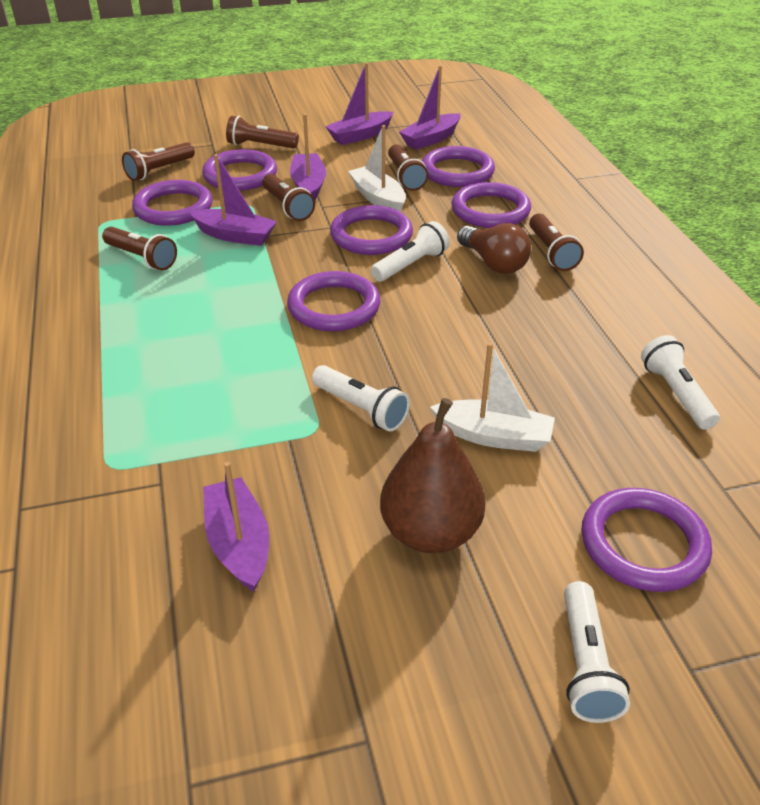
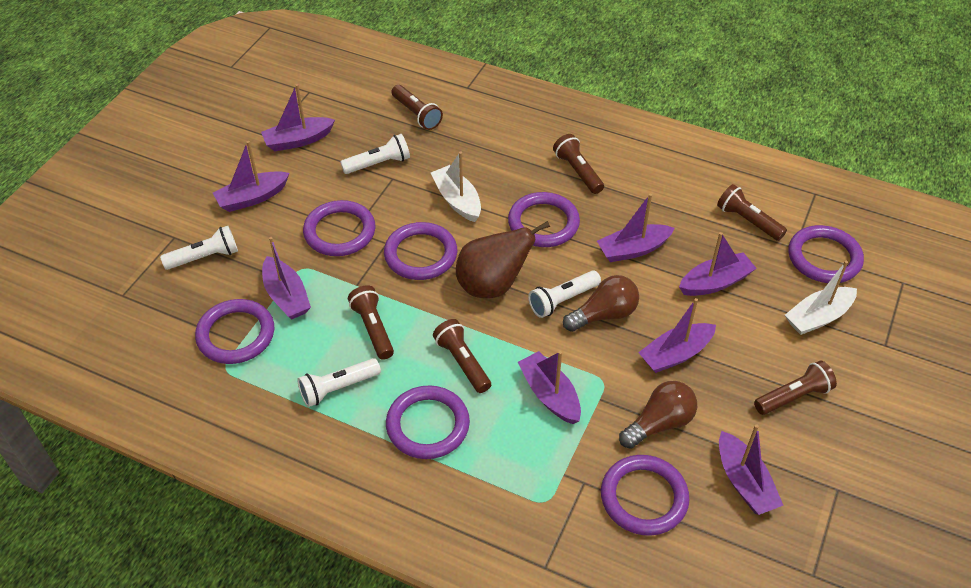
brown light bulb: 1 -> 2
purple boat: 5 -> 8

